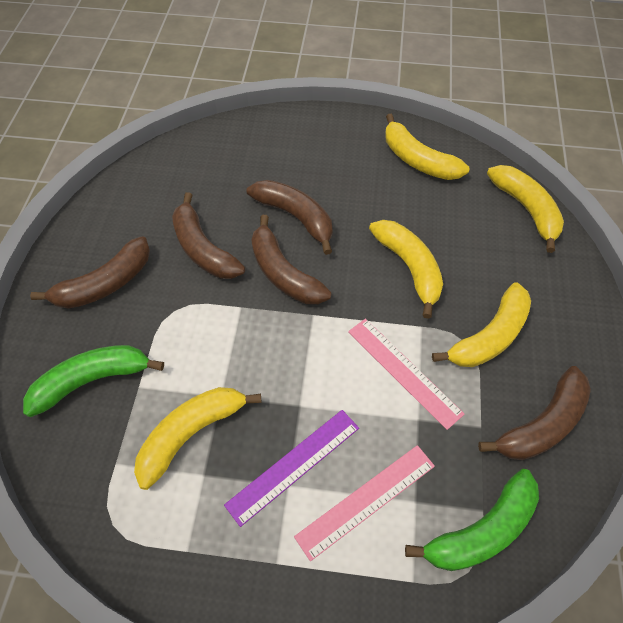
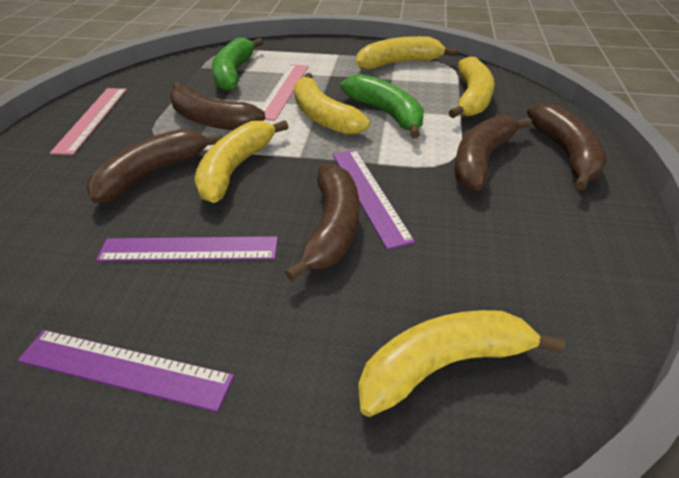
purple ruler: 1 -> 3

